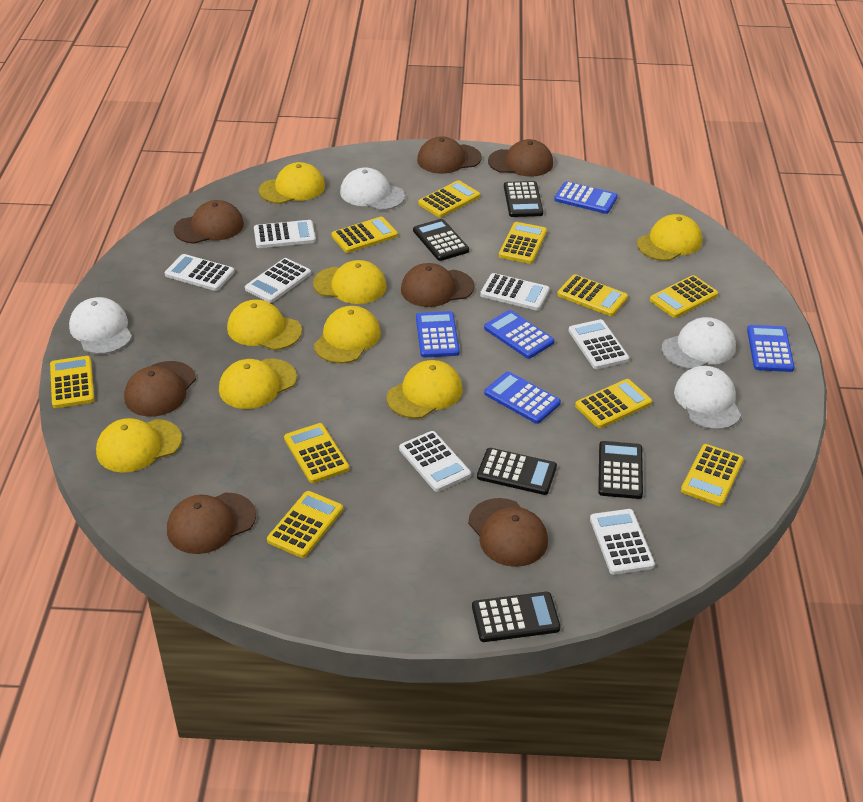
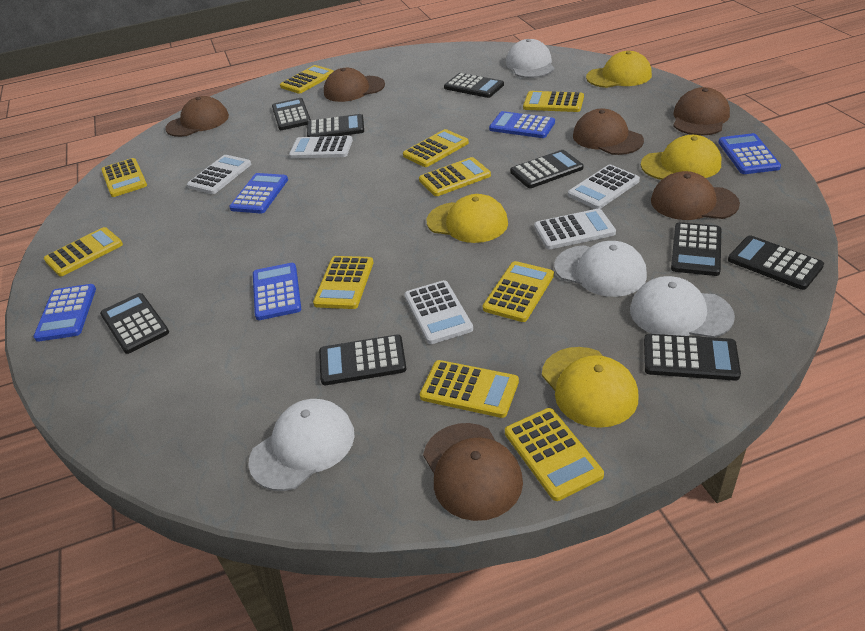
black calculator: 5 -> 9
brown cap: 7 -> 6
white calculator: 7 -> 5
yellow cap: 8 -> 4

